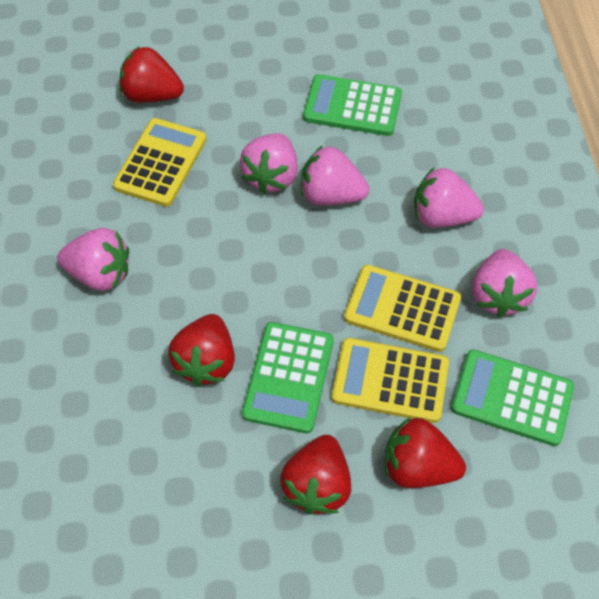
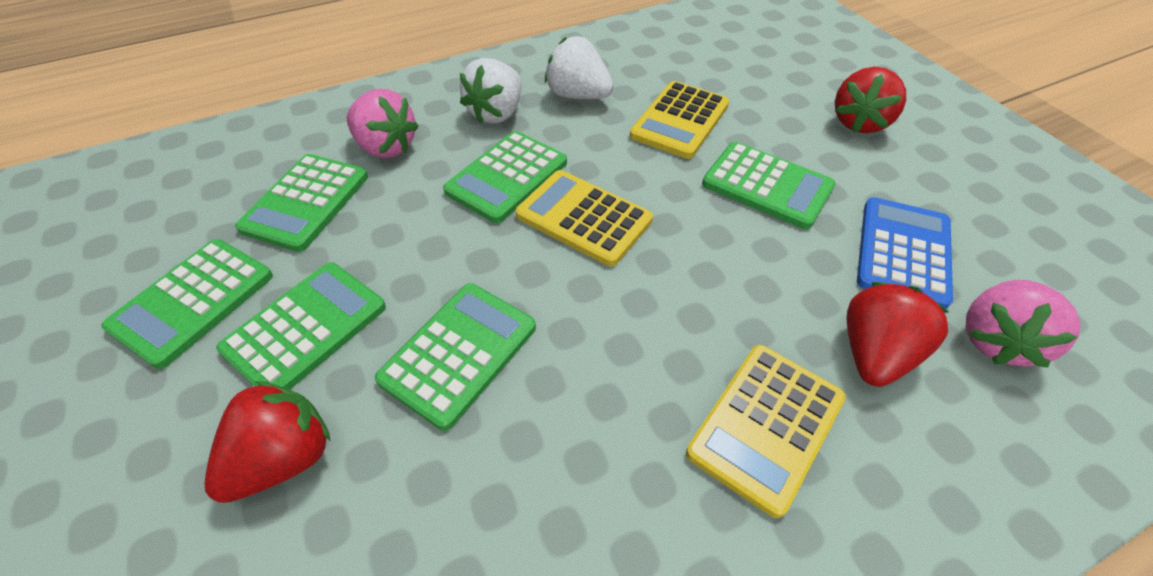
blue calculator: 0 -> 1
green calculator: 3 -> 6
pink strawberry: 5 -> 2
red strawberry: 4 -> 3
white strawberry: 0 -> 2

